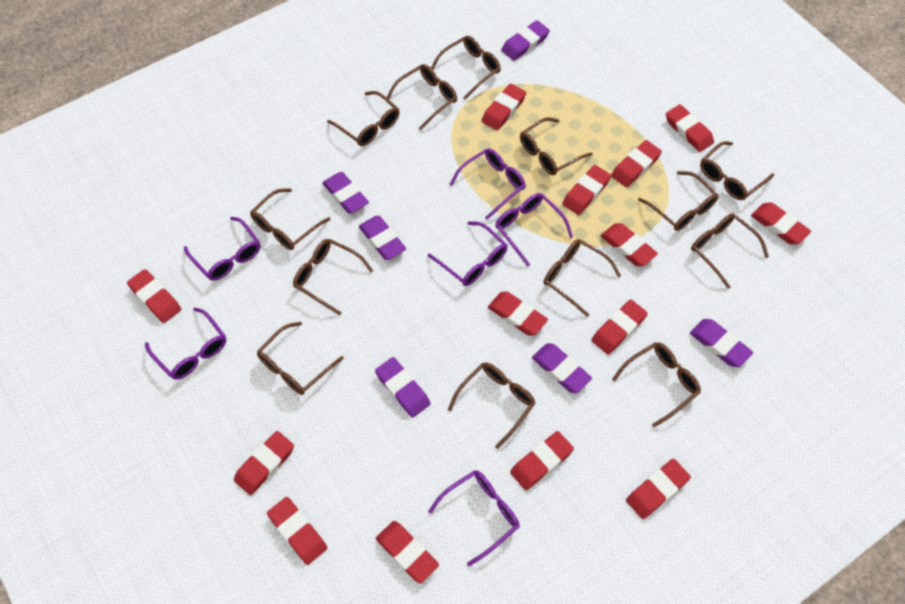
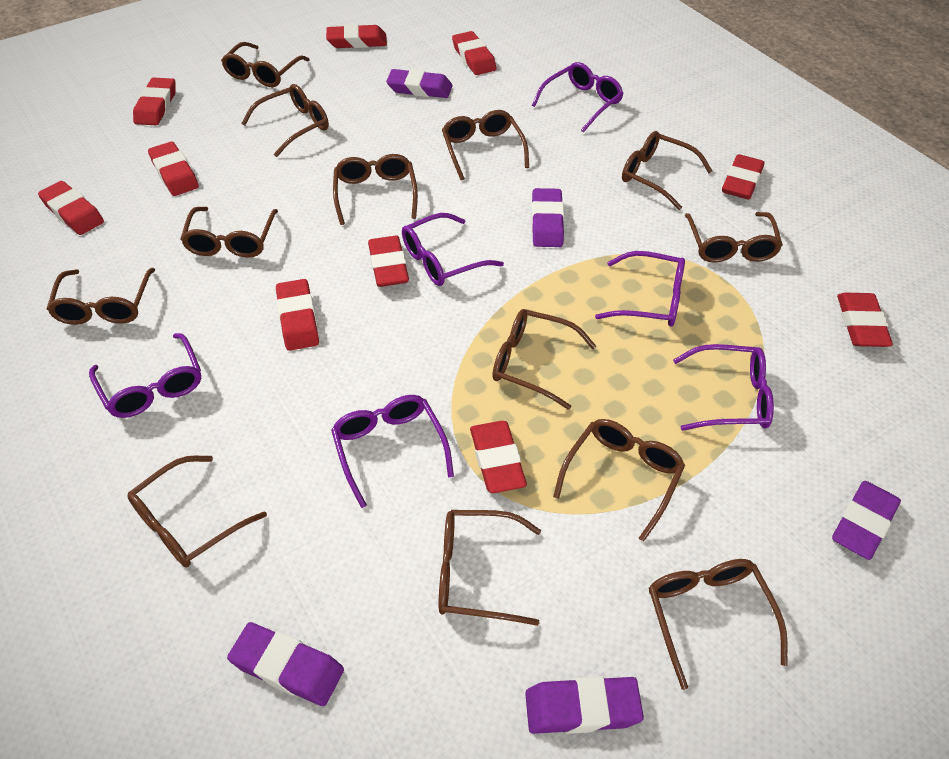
purple eraser: 6 -> 5
red eraser: 14 -> 10

